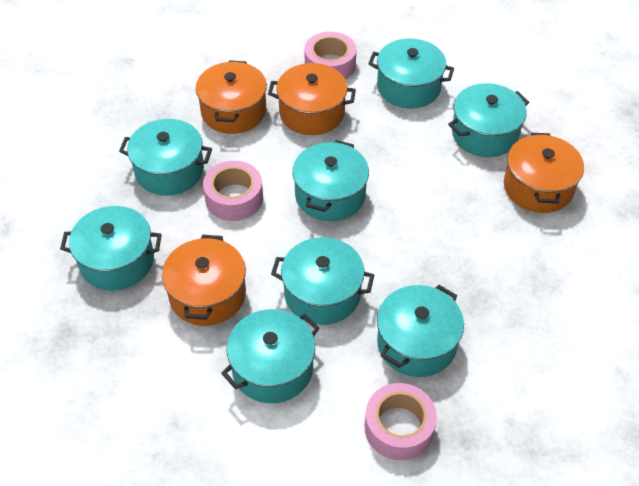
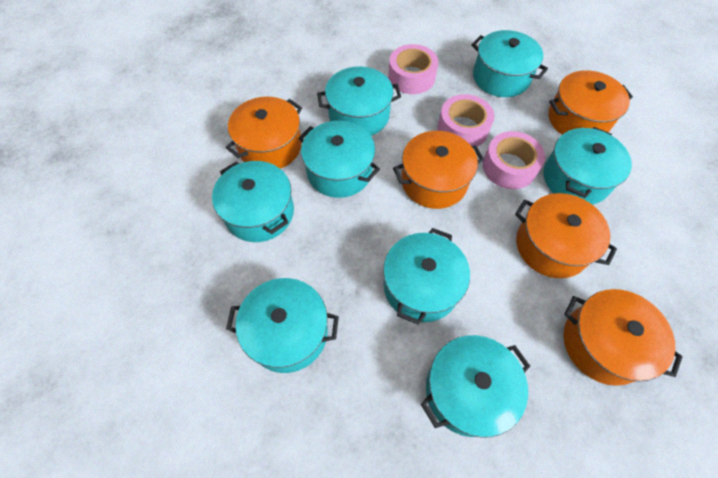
orange pot: 4 -> 5

